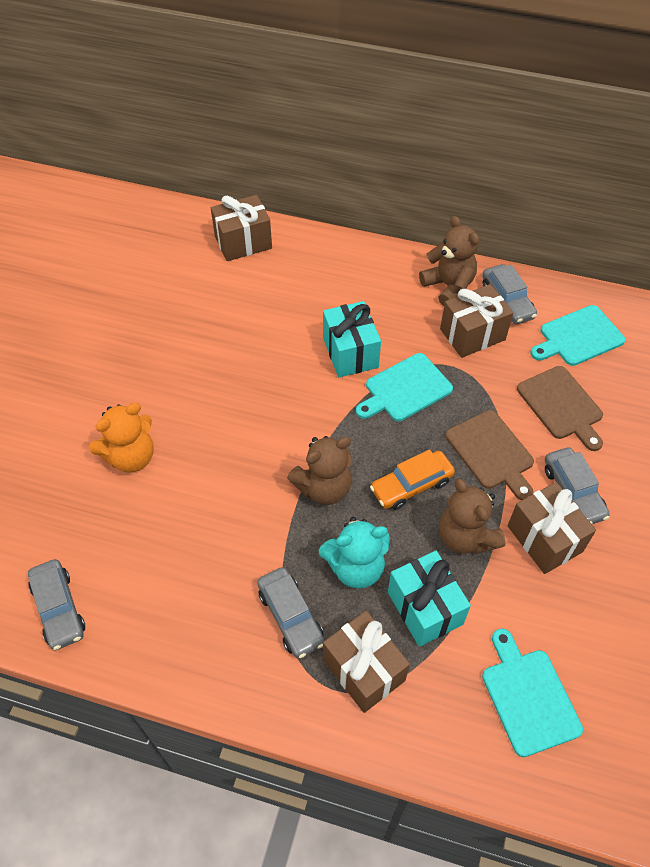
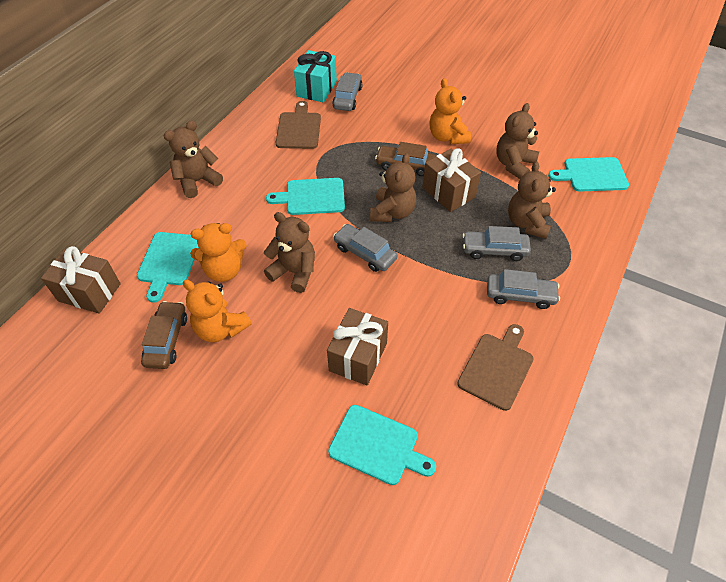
brown car: 0 -> 2
brown gift: 4 -> 3
brown teddy bear: 3 -> 5
orange car: 1 -> 0
orange teddy bear: 1 -> 3
turquoise cutting board: 3 -> 4
turquoise gift: 2 -> 1
turquoise teddy bear: 1 -> 0

